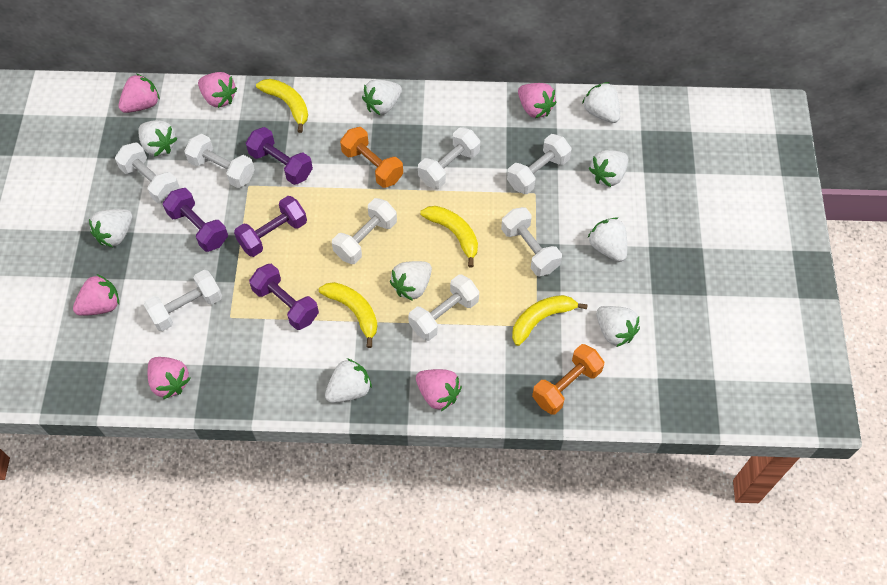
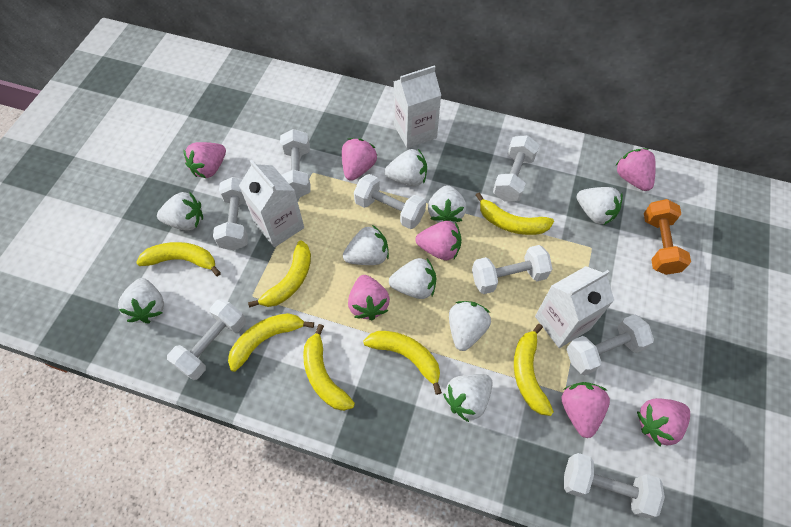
orange dumbbell: 2 -> 1
pink strawberry: 6 -> 7
purple dumbbell: 4 -> 0
white carton: 0 -> 3
yellow banana: 4 -> 7

